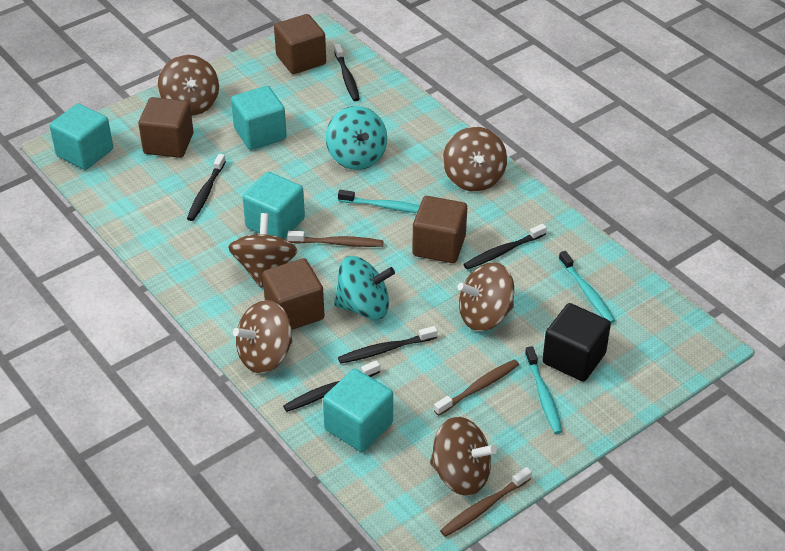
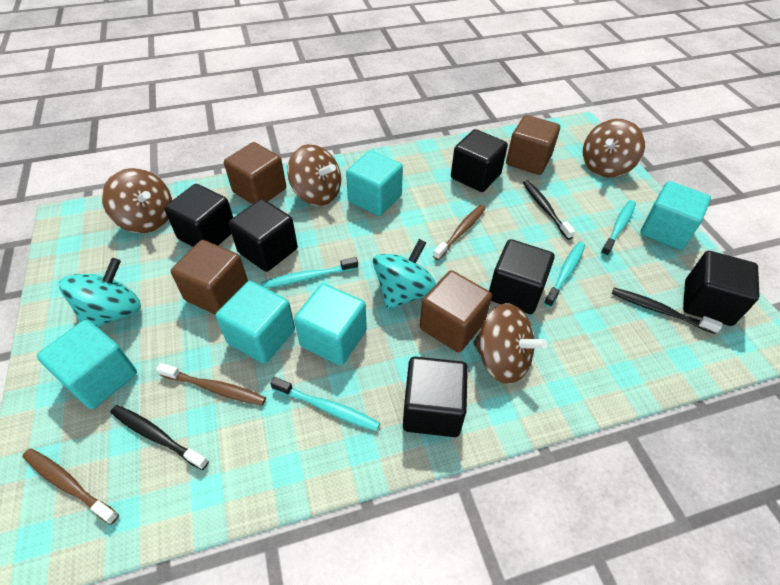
black cube: 1 -> 6
black toothbrush: 5 -> 3
brown spinning top: 6 -> 4
turquoise cube: 4 -> 5
turquoise toothbrush: 3 -> 4

